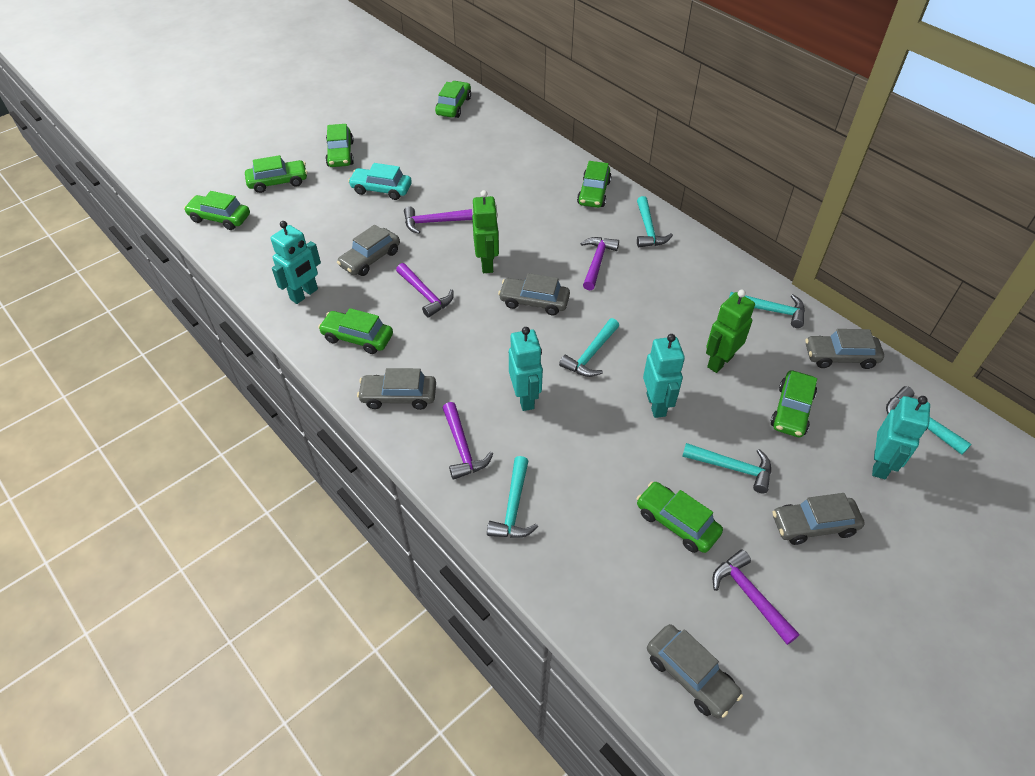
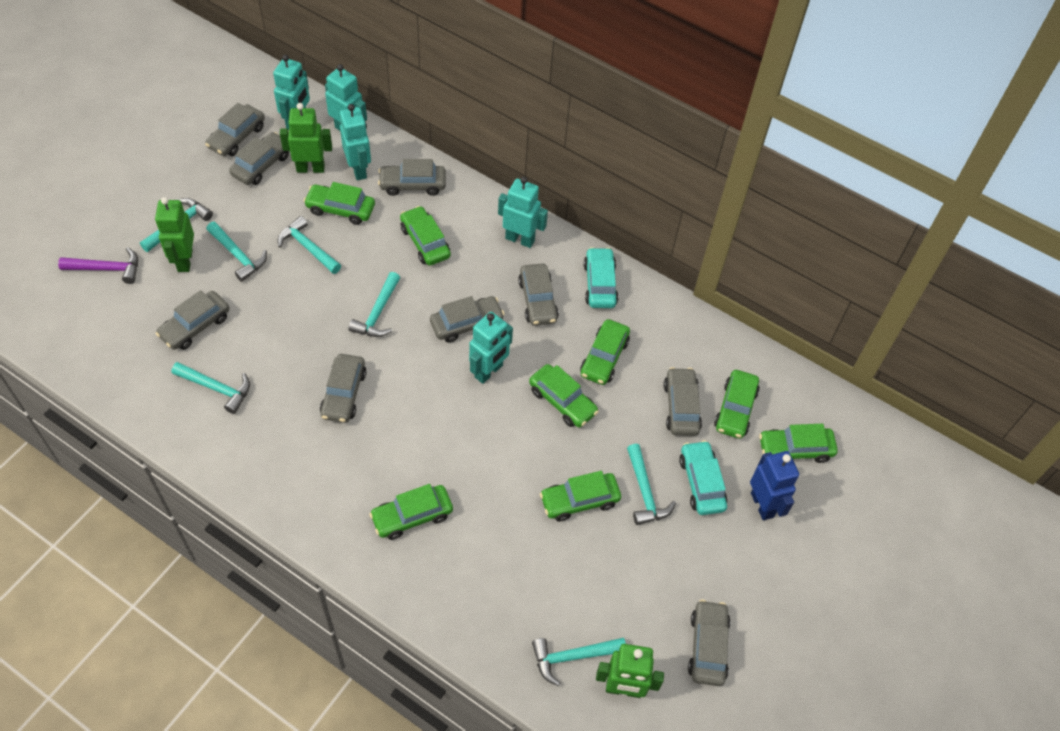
blue robot: 0 -> 1
green robot: 2 -> 3
grey car: 6 -> 9
purple hammer: 5 -> 1
turquoise car: 1 -> 2
turquoise hammer: 6 -> 7
turquoise robot: 4 -> 5

